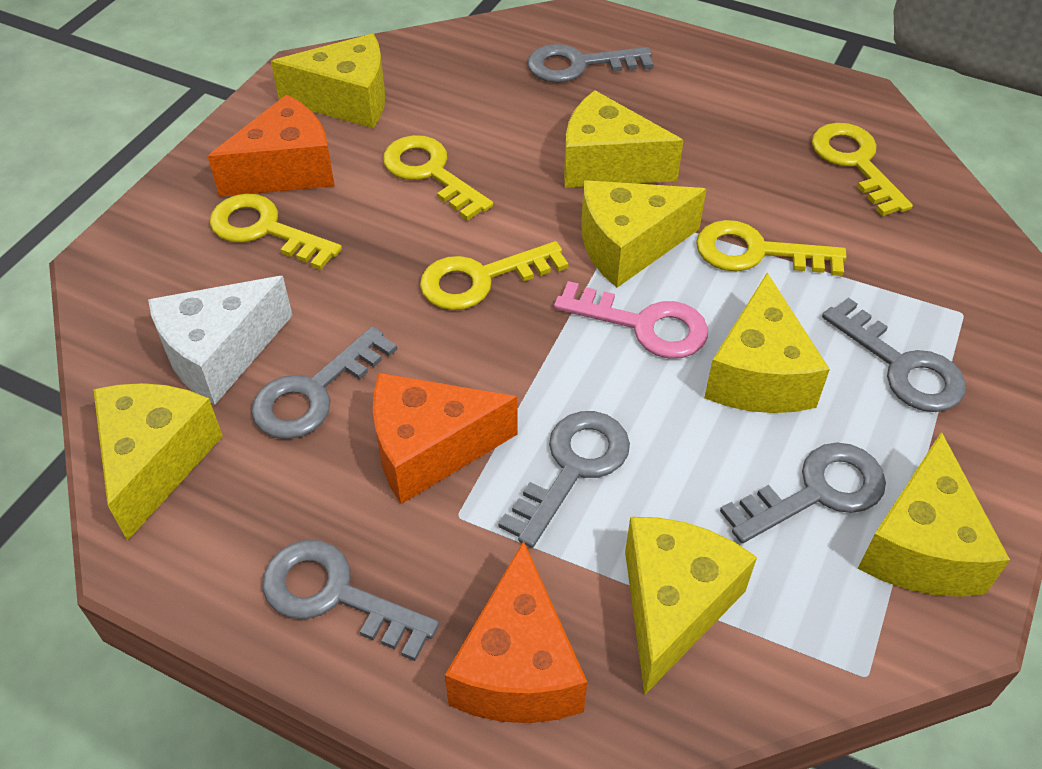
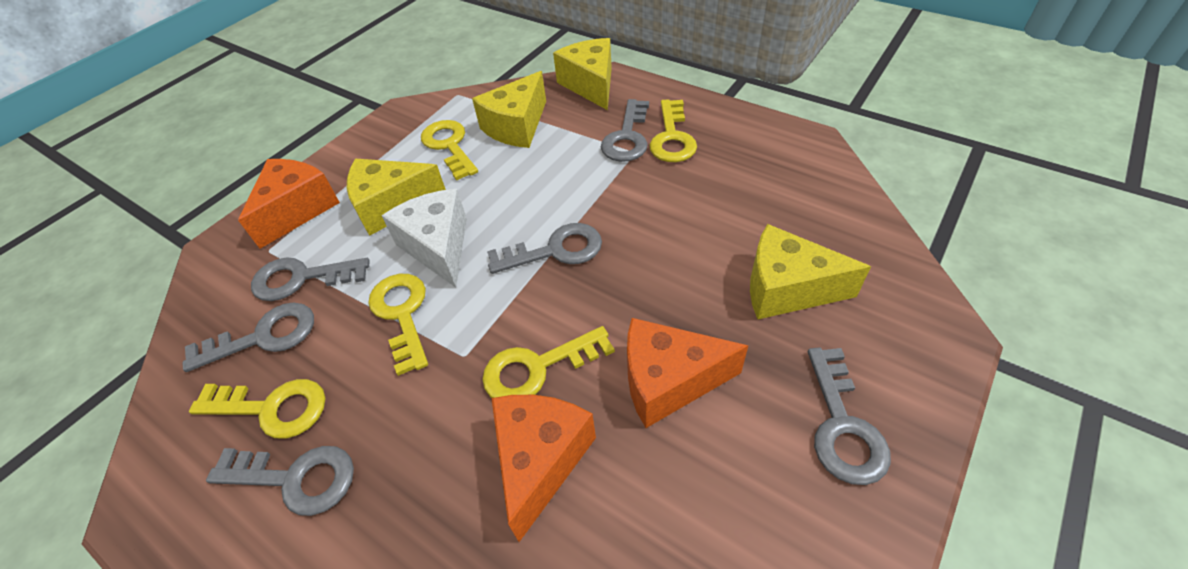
pink key: 1 -> 0
yellow cheese: 7 -> 4

